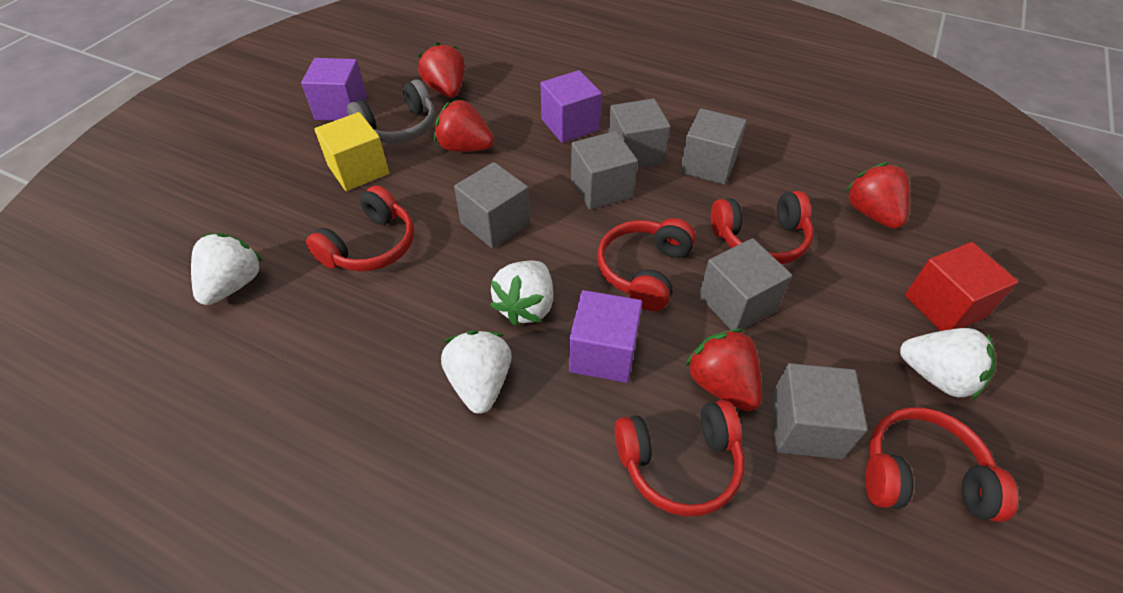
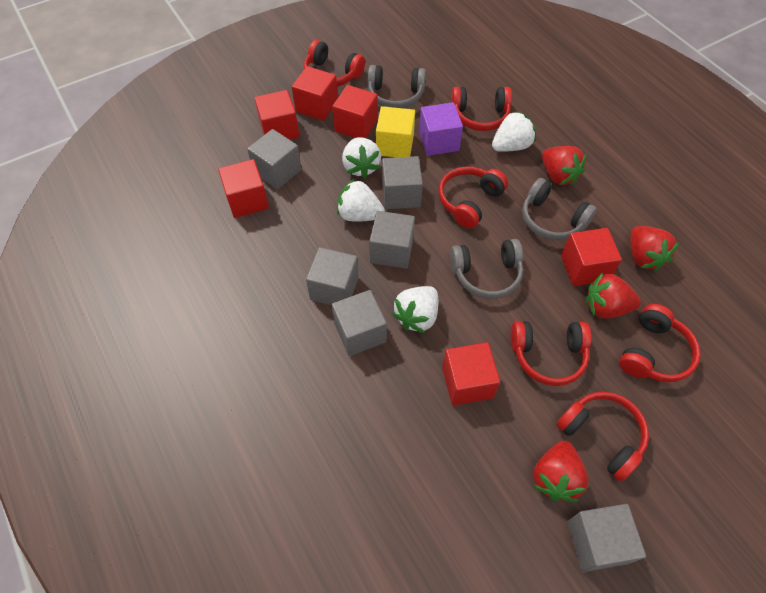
grey headphones: 1 -> 3
purple cube: 3 -> 1
red cube: 1 -> 6
red headphones: 5 -> 6

